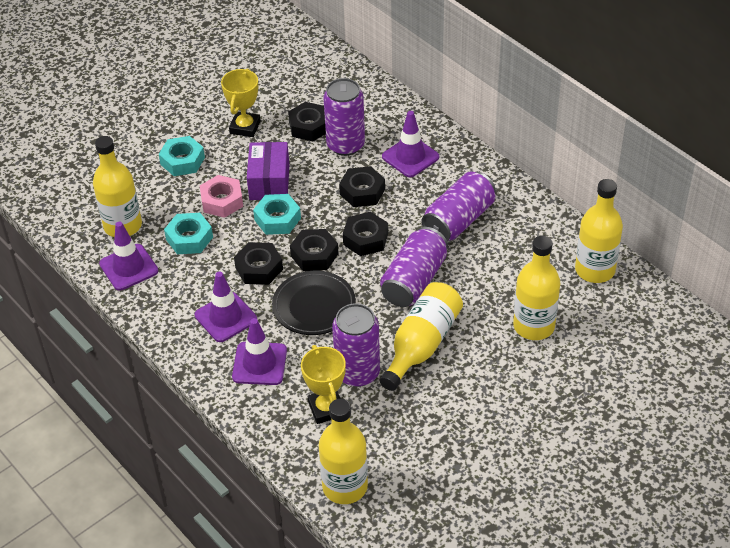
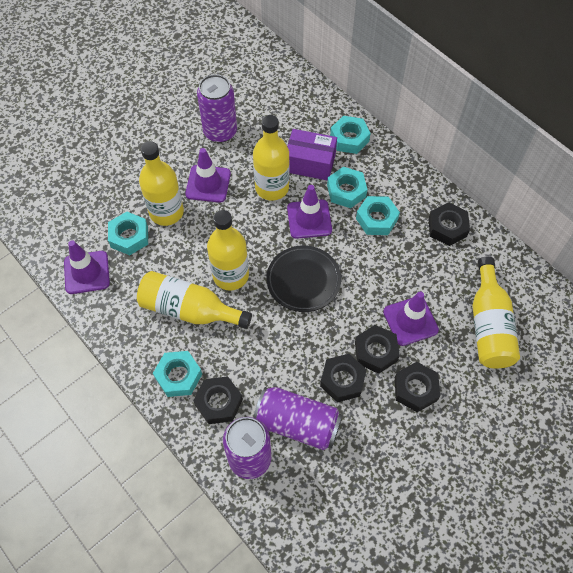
pink nut: 1 -> 0
purple can: 4 -> 3
turquoise nut: 3 -> 5
yellow trophy: 2 -> 0

